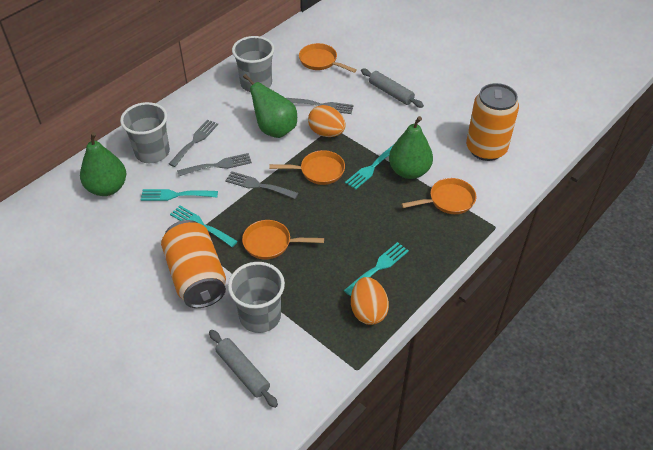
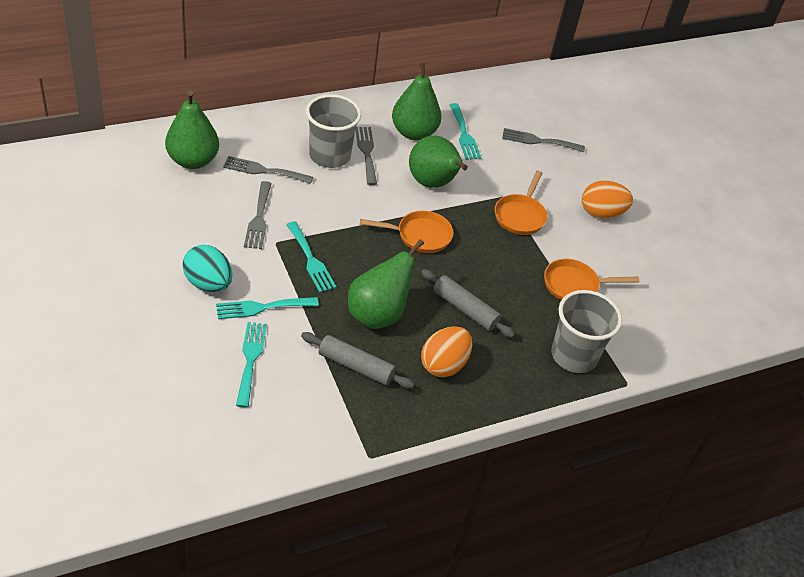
green pear: 3 -> 4
grey cup: 3 -> 2
orange can: 2 -> 0
orange pan: 4 -> 3
turquoise egg: 0 -> 1

